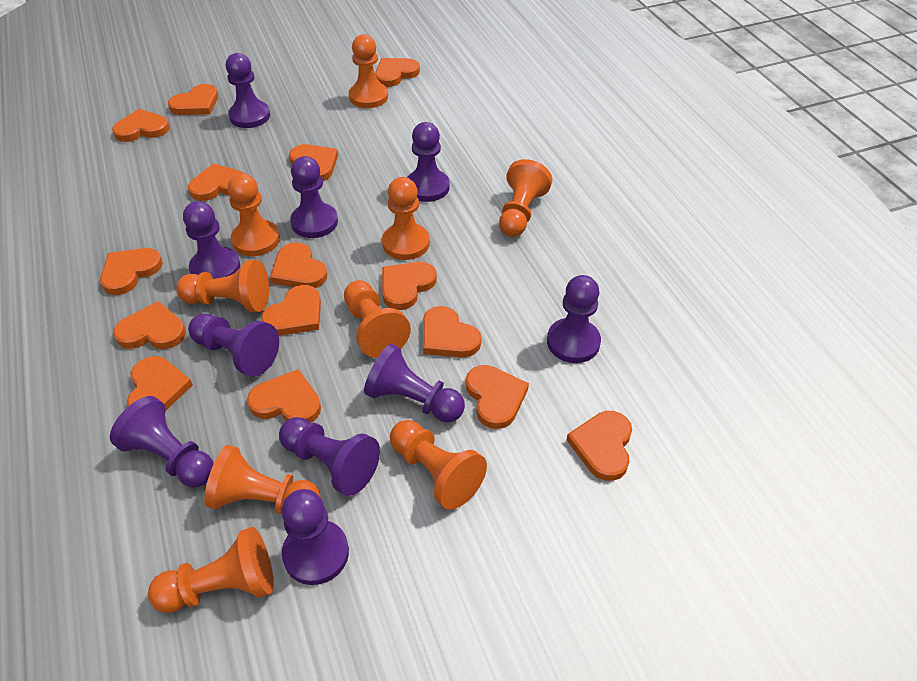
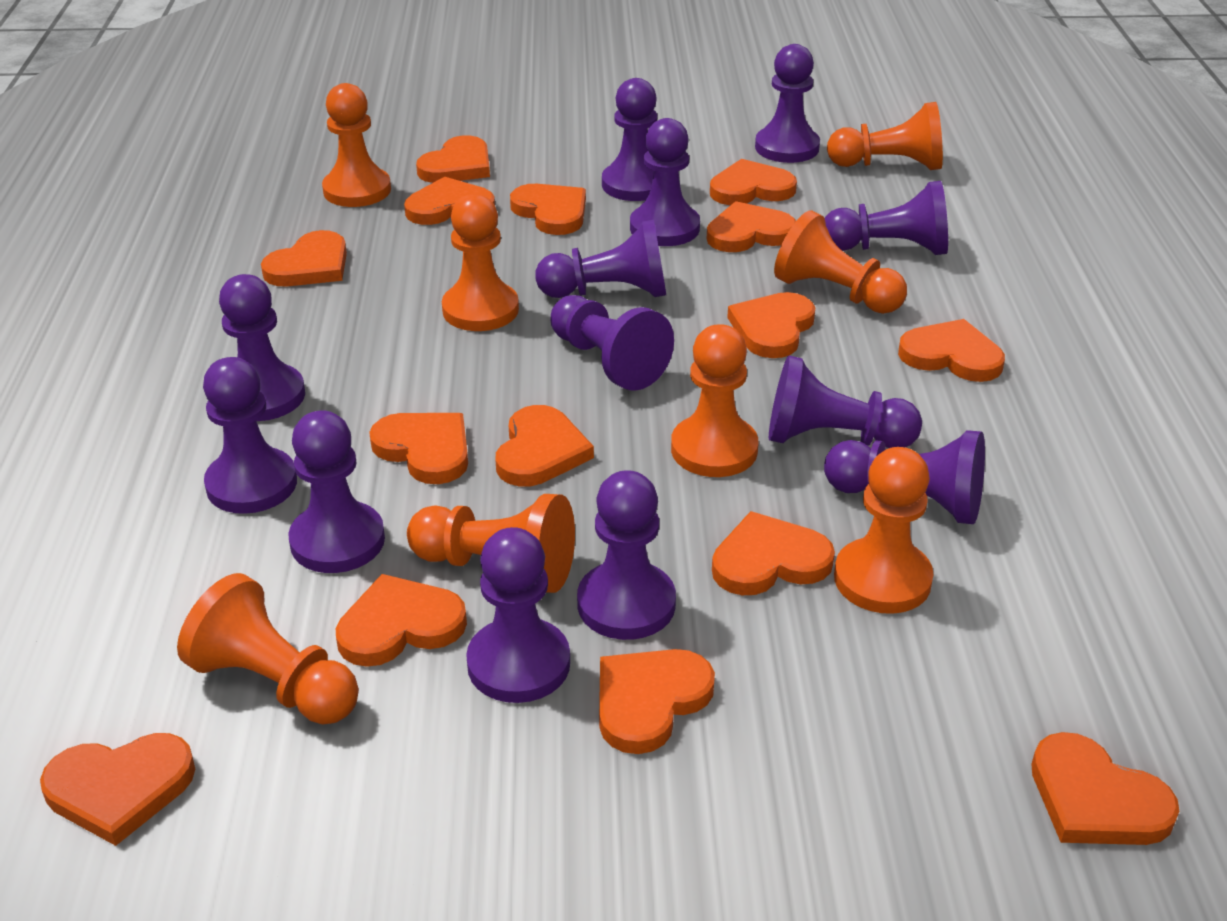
orange pawn: 9 -> 8
purple pawn: 10 -> 13

